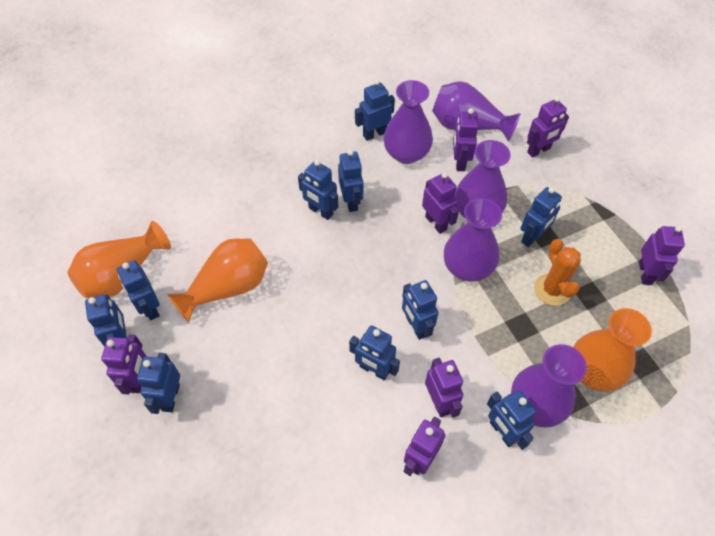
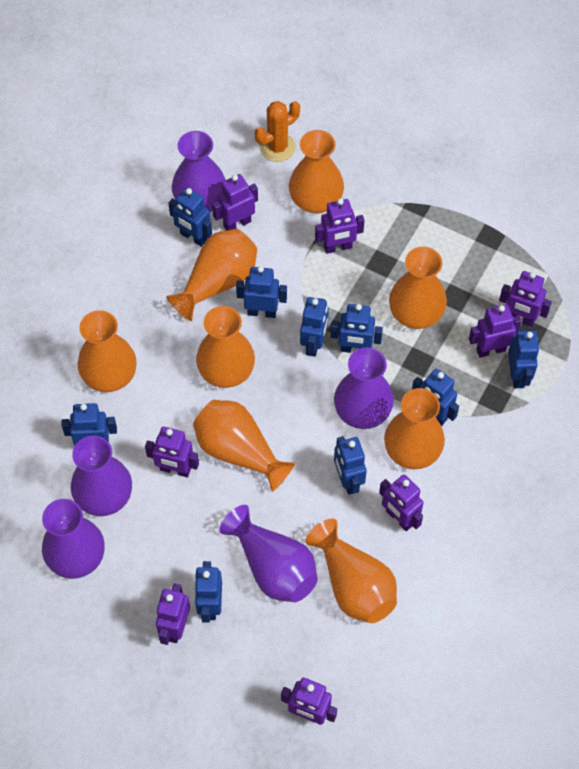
blue robot: 10 -> 9
orange vase: 3 -> 8
purple robot: 7 -> 8

